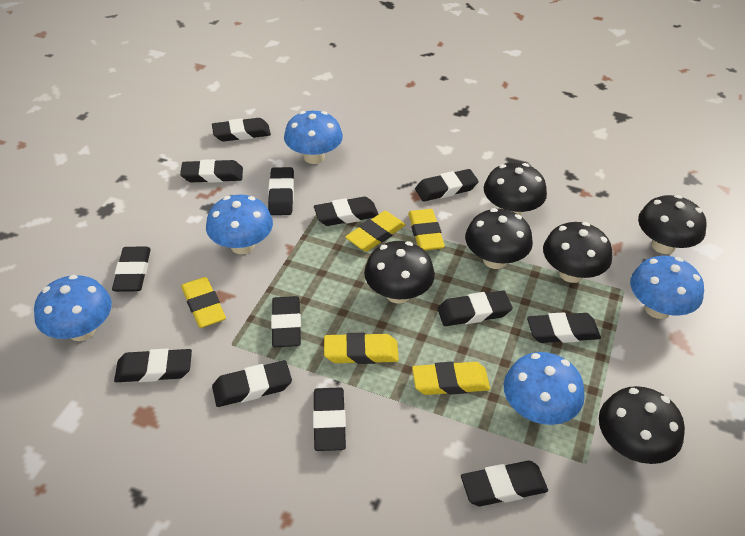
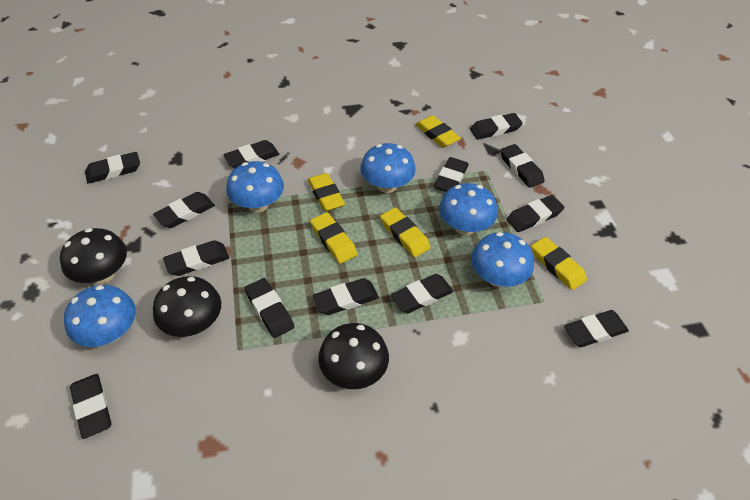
black mushroom: 6 -> 3

